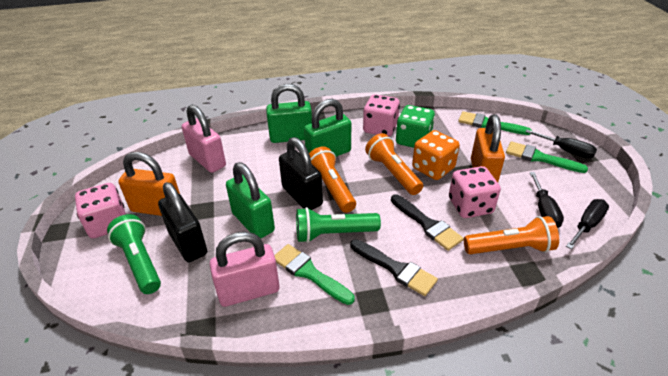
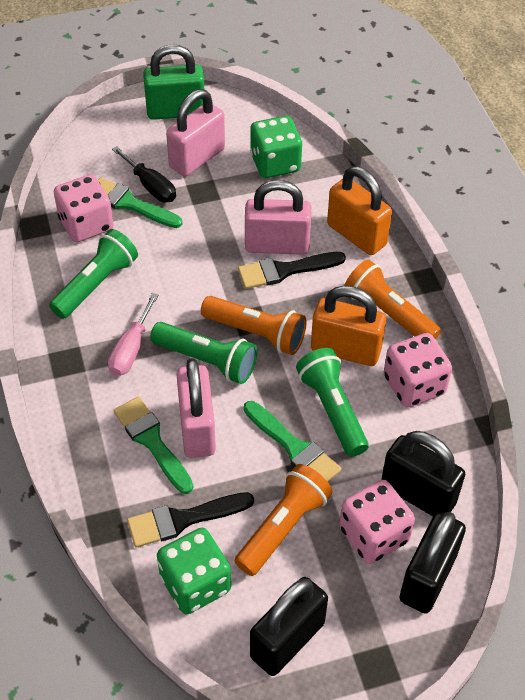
black padlock: 2 -> 3
black screwdriver: 3 -> 1
green dice: 1 -> 2
green flashlight: 2 -> 3
green padlock: 3 -> 1
orange dice: 1 -> 0
pink padlock: 2 -> 3
pink screwdriver: 0 -> 1

